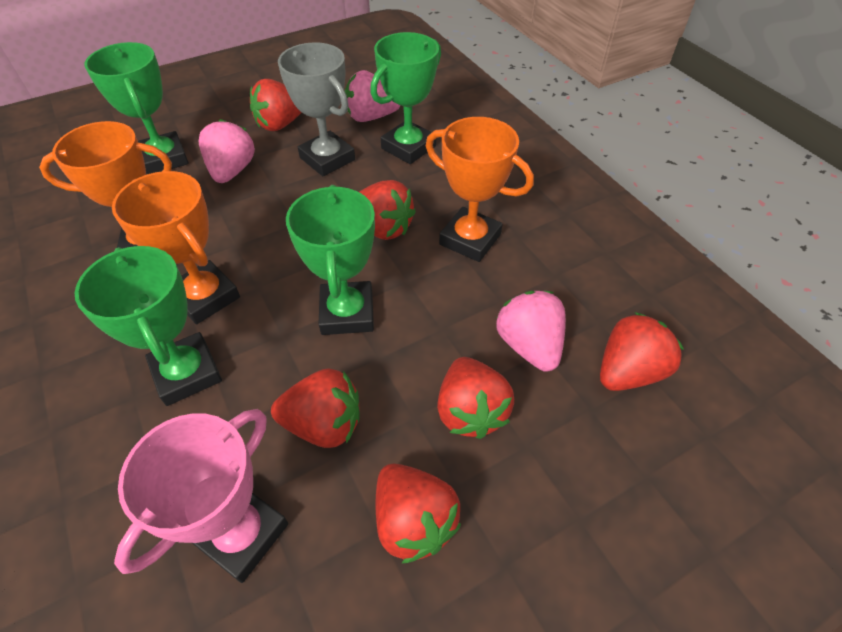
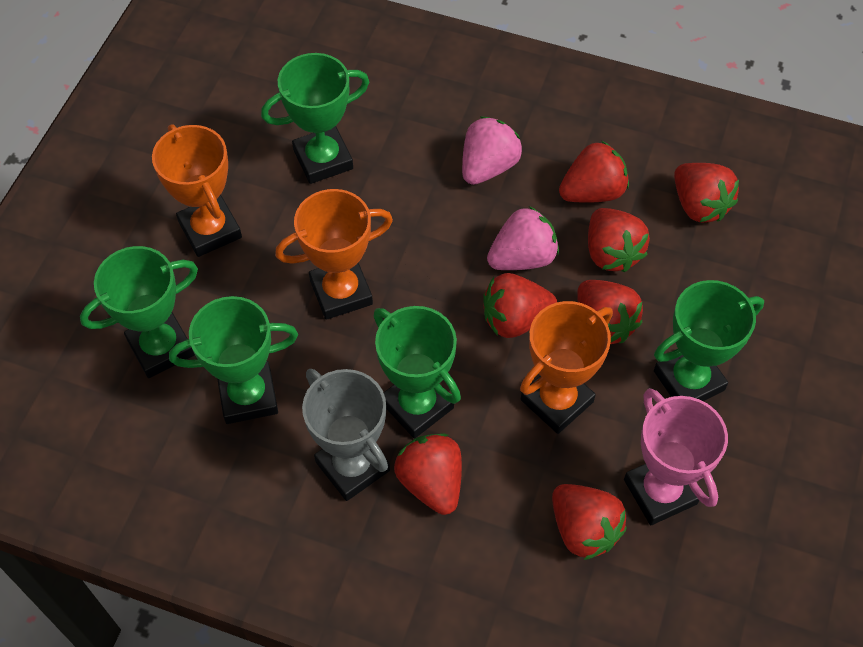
green trophy: 4 -> 5
pink strawberry: 3 -> 2
red strawberry: 6 -> 7

